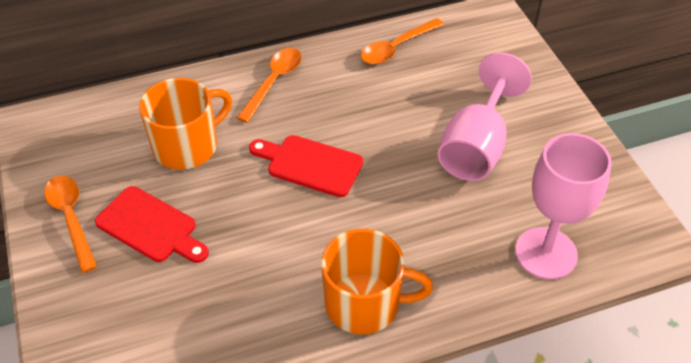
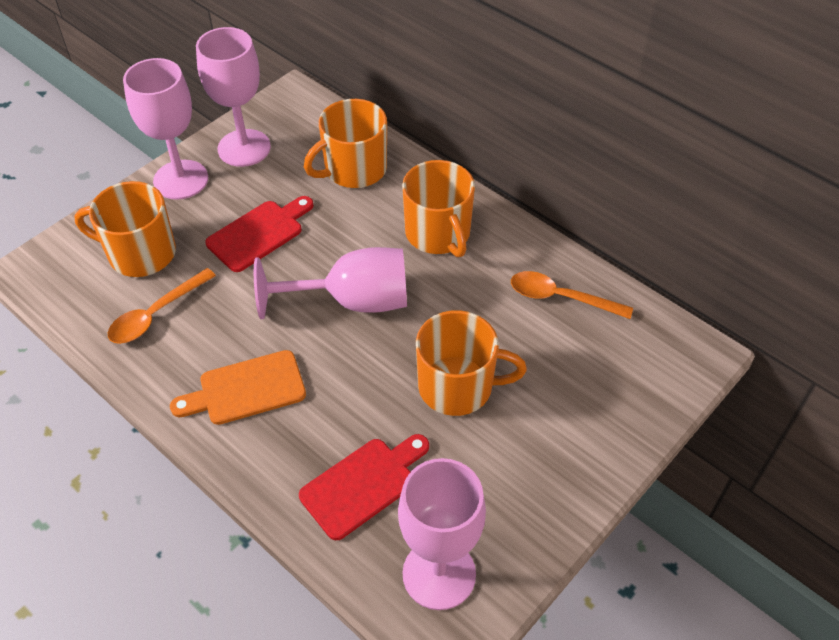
orange cutting board: 0 -> 1
orange mug: 2 -> 4
orange spoon: 3 -> 2
pink goblet: 2 -> 4

